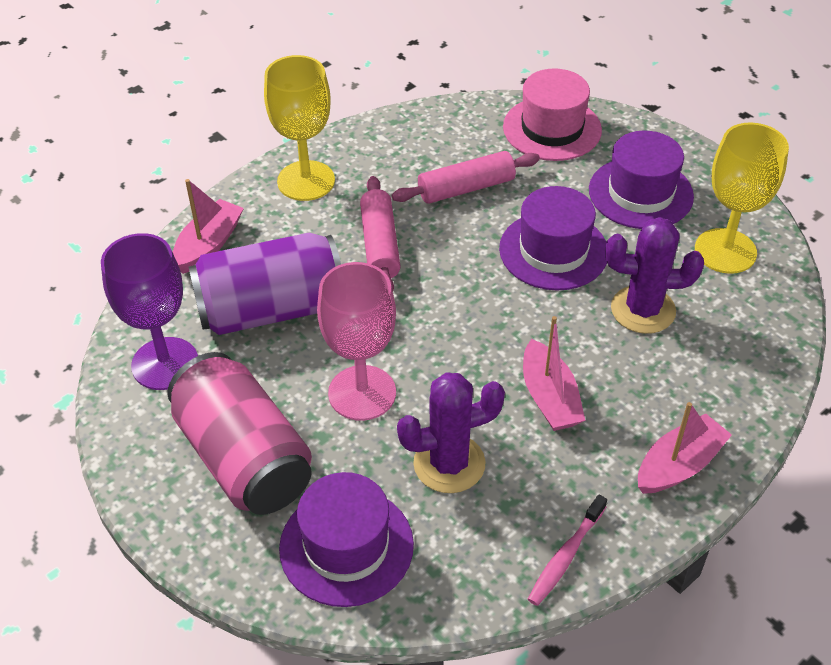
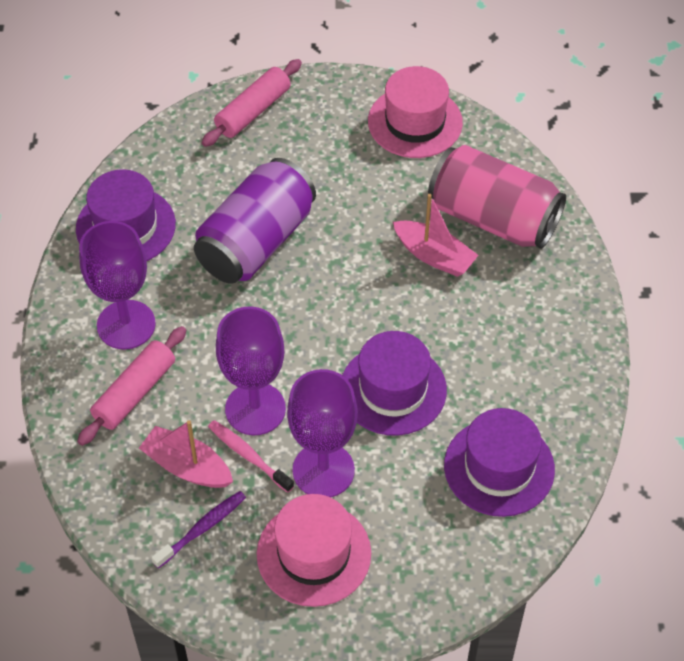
pink boat: 3 -> 2
pink goblet: 1 -> 0
pink hat: 1 -> 2
purple cactus: 2 -> 0
purple goblet: 1 -> 3
purple toothbrush: 0 -> 1
yellow goblet: 2 -> 0

